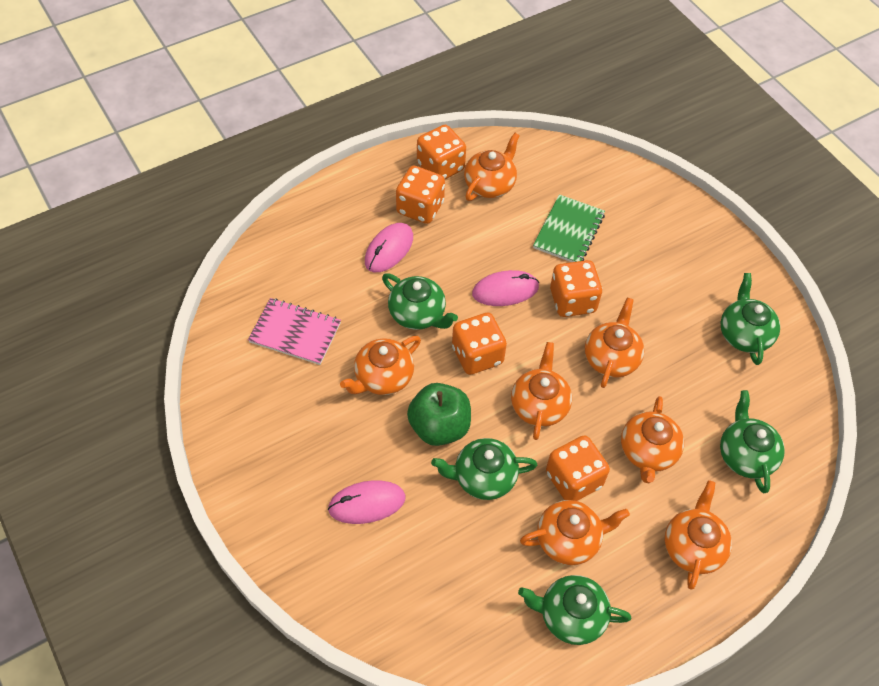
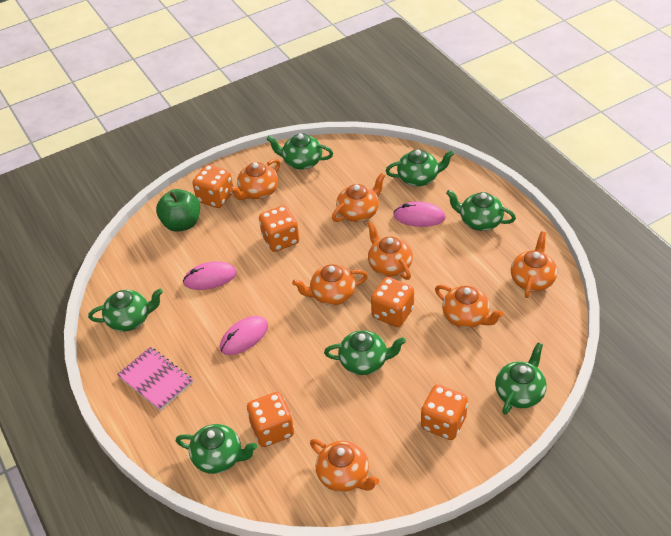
green notebook: 1 -> 0
green teapot: 5 -> 7

